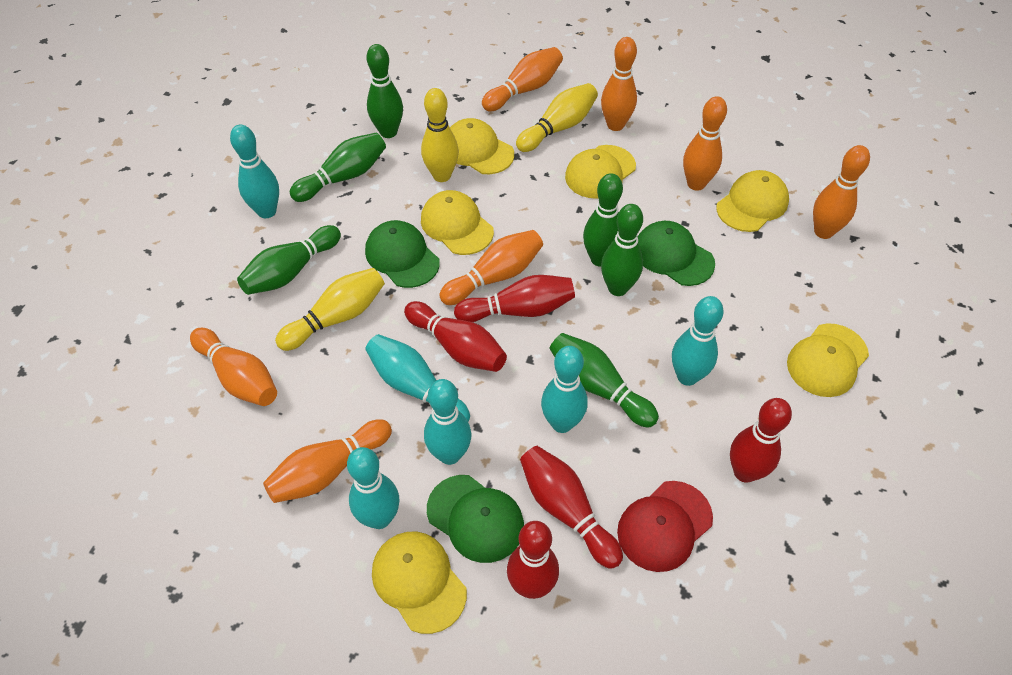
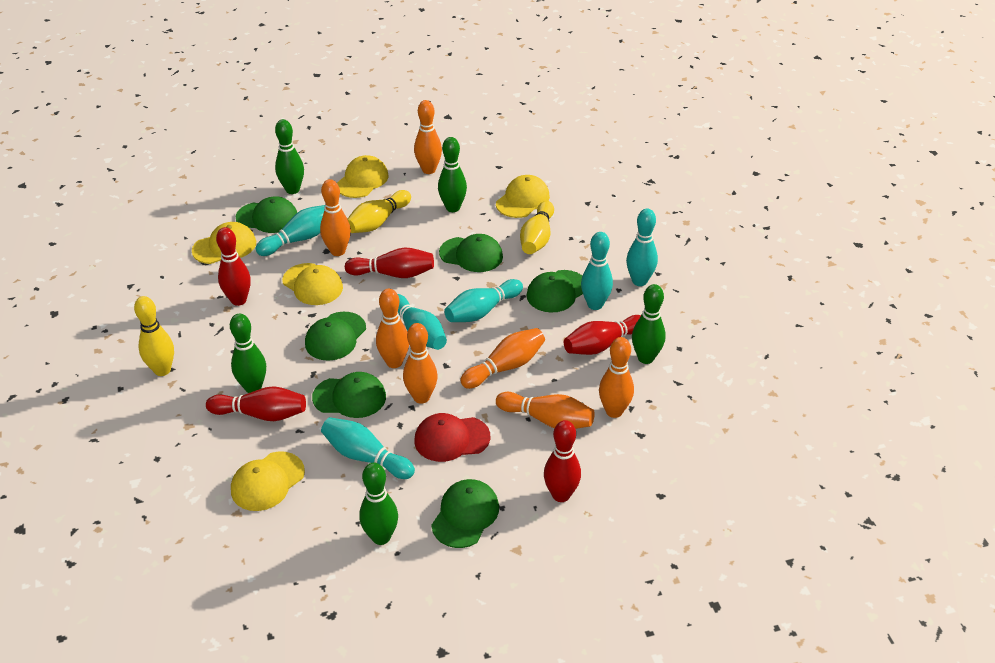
green bowling pin: 6 -> 5
green cap: 3 -> 6
yellow cap: 6 -> 5

